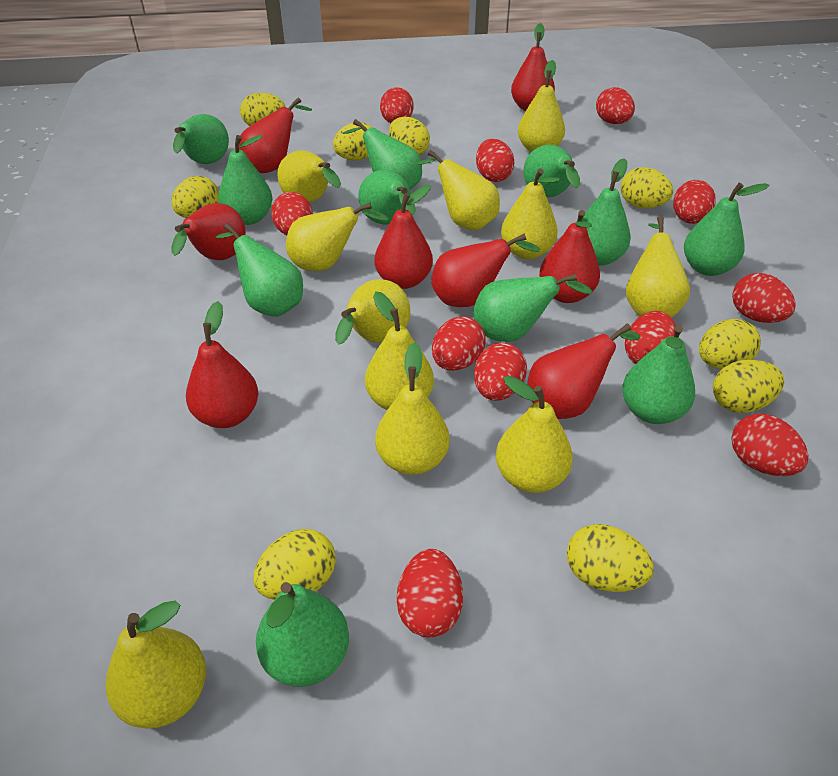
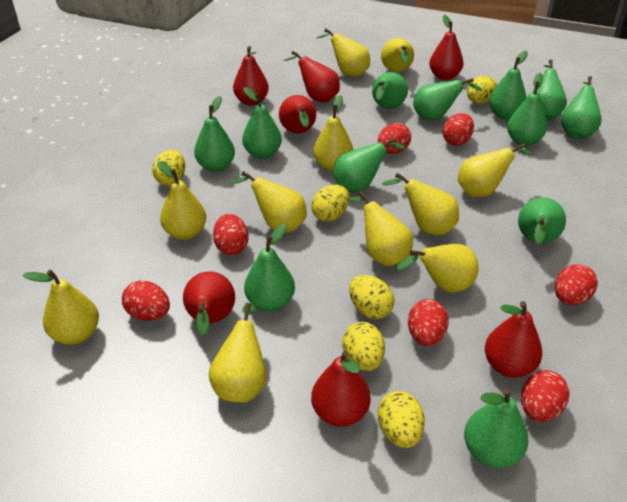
green pear: 11 -> 12
red egg: 11 -> 7
red pear: 8 -> 7
yellow egg: 9 -> 6

